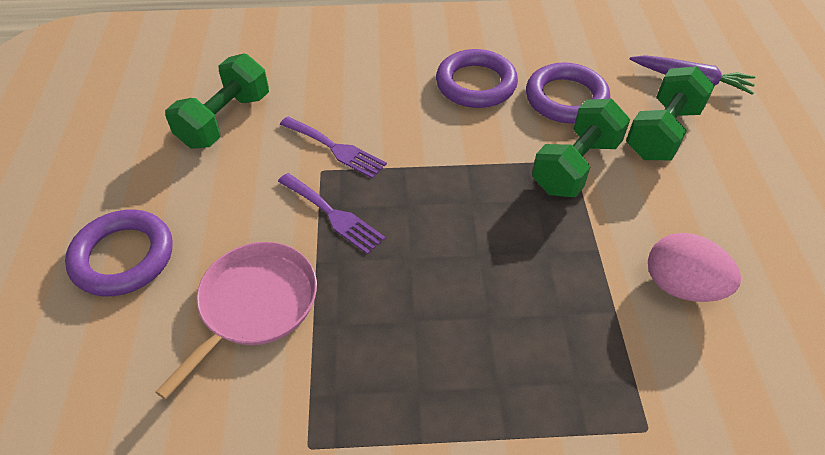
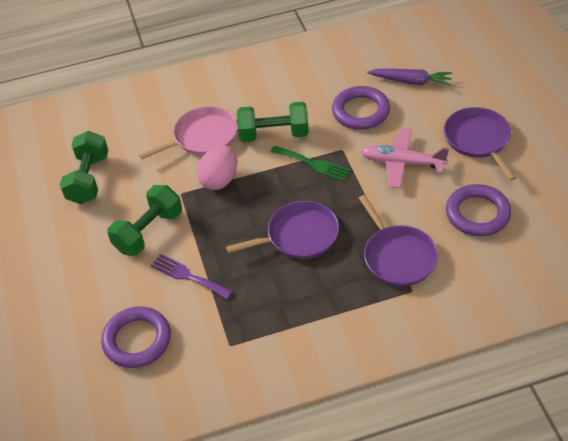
green fork: 0 -> 1
pink plane: 0 -> 1
purple fork: 2 -> 1
purple pan: 0 -> 3

